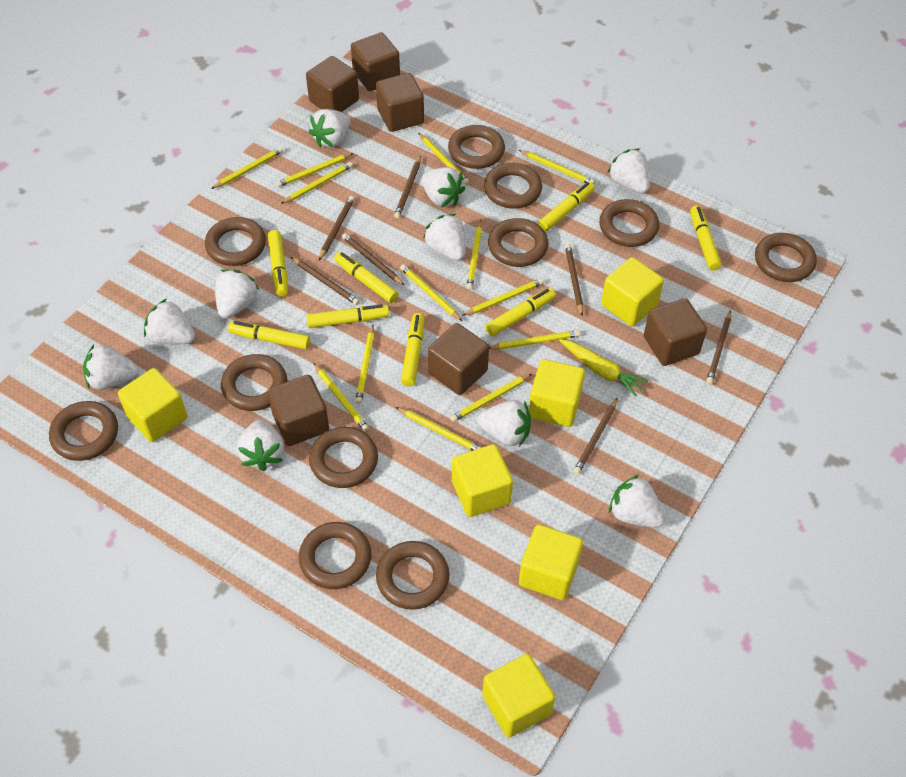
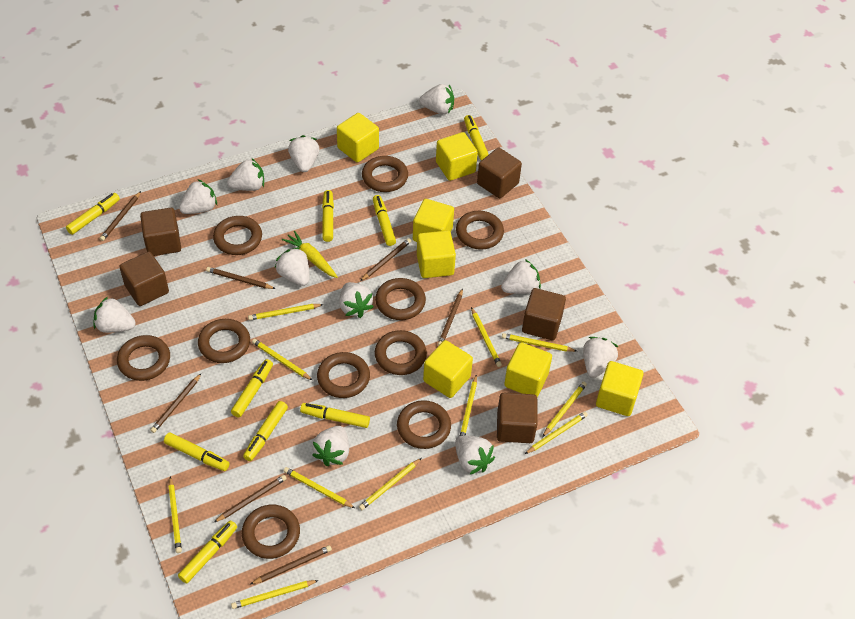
brown cube: 6 -> 5
brown ring: 11 -> 10
white strawberry: 10 -> 11
yellow cube: 6 -> 7
yellow marker: 8 -> 9
yellow pencil: 13 -> 11

